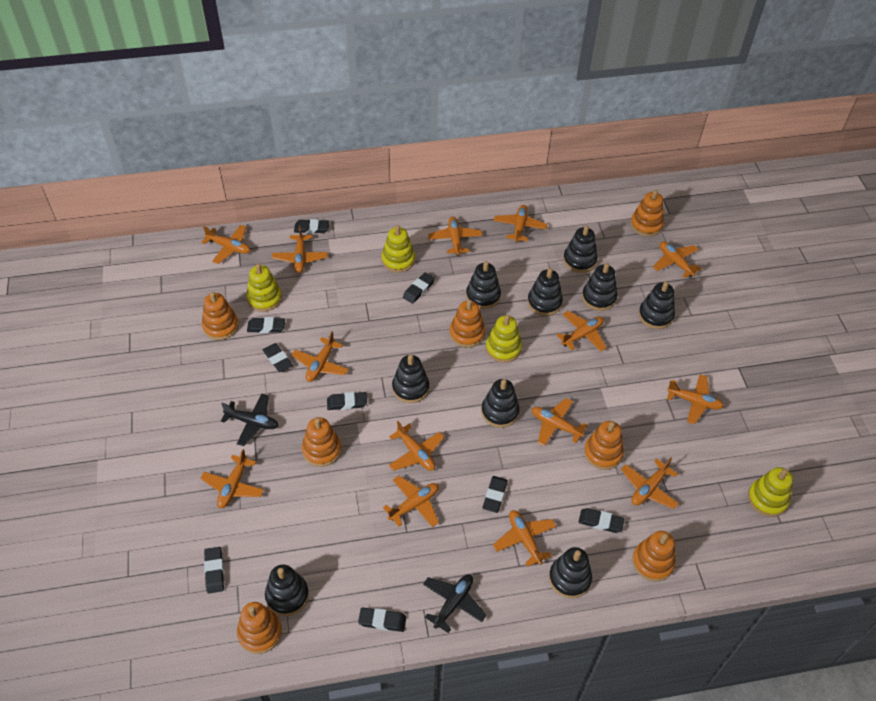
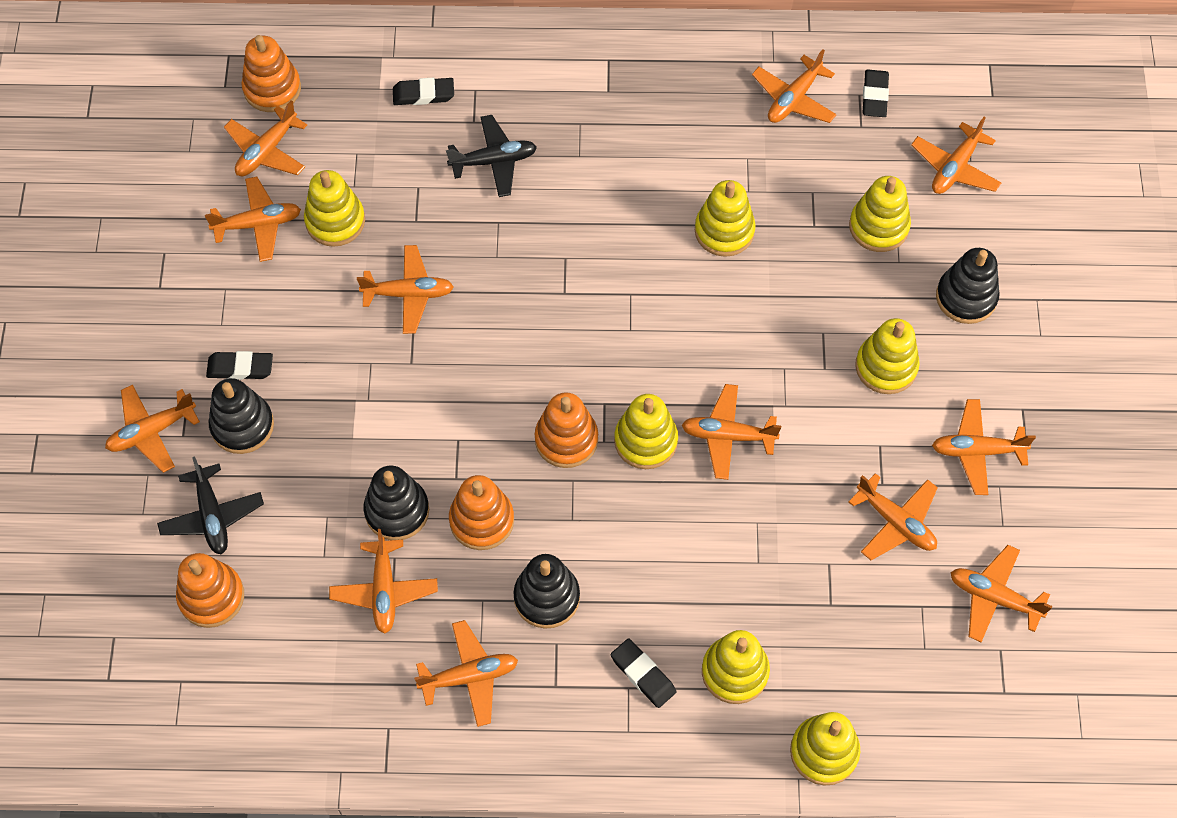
black eraser: 9 -> 4
black stacking toy: 9 -> 4
orange plane: 14 -> 12
orange stacking toy: 7 -> 4
yellow stacking toy: 4 -> 7

